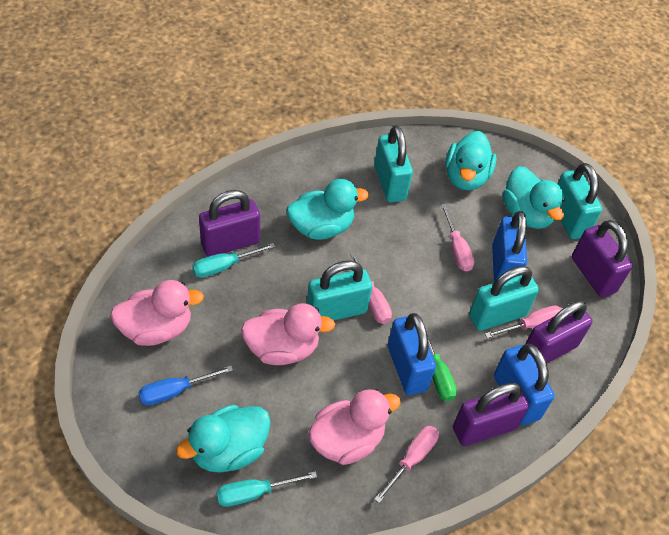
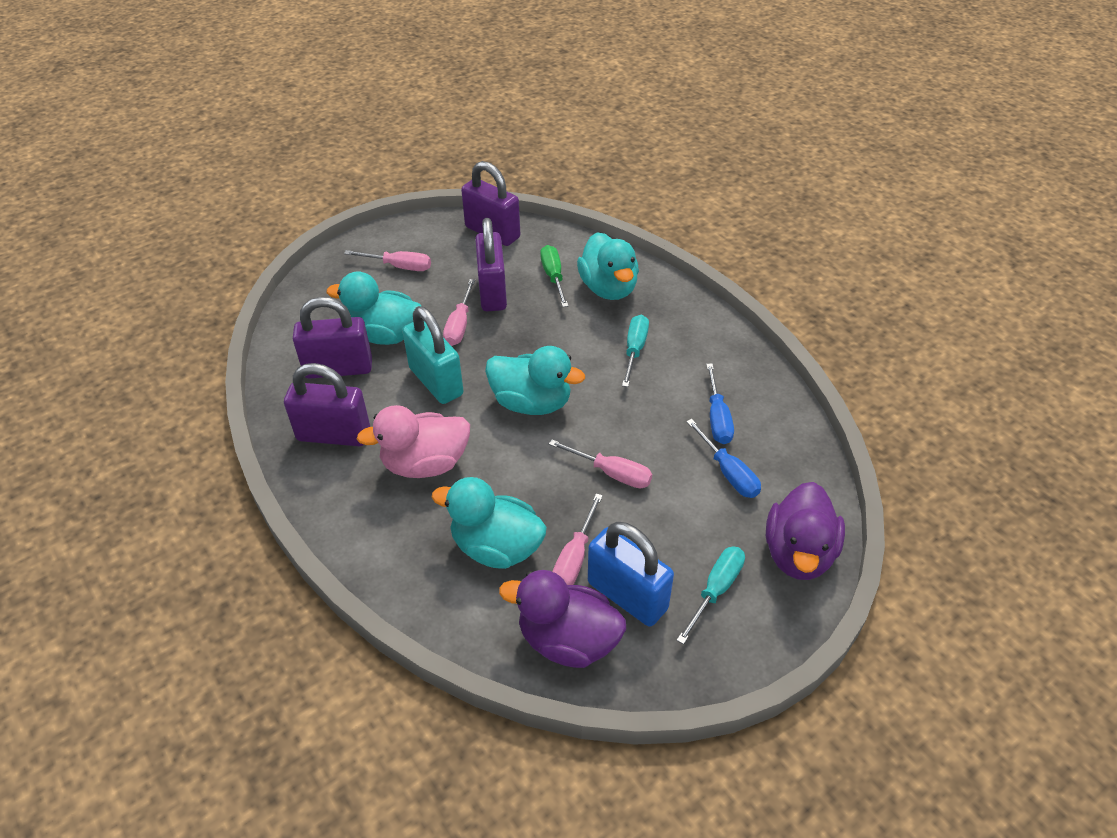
blue padlock: 3 -> 1
blue screwdriver: 1 -> 2
pink duck: 3 -> 1
purple duck: 0 -> 2
turquoise padlock: 4 -> 1

